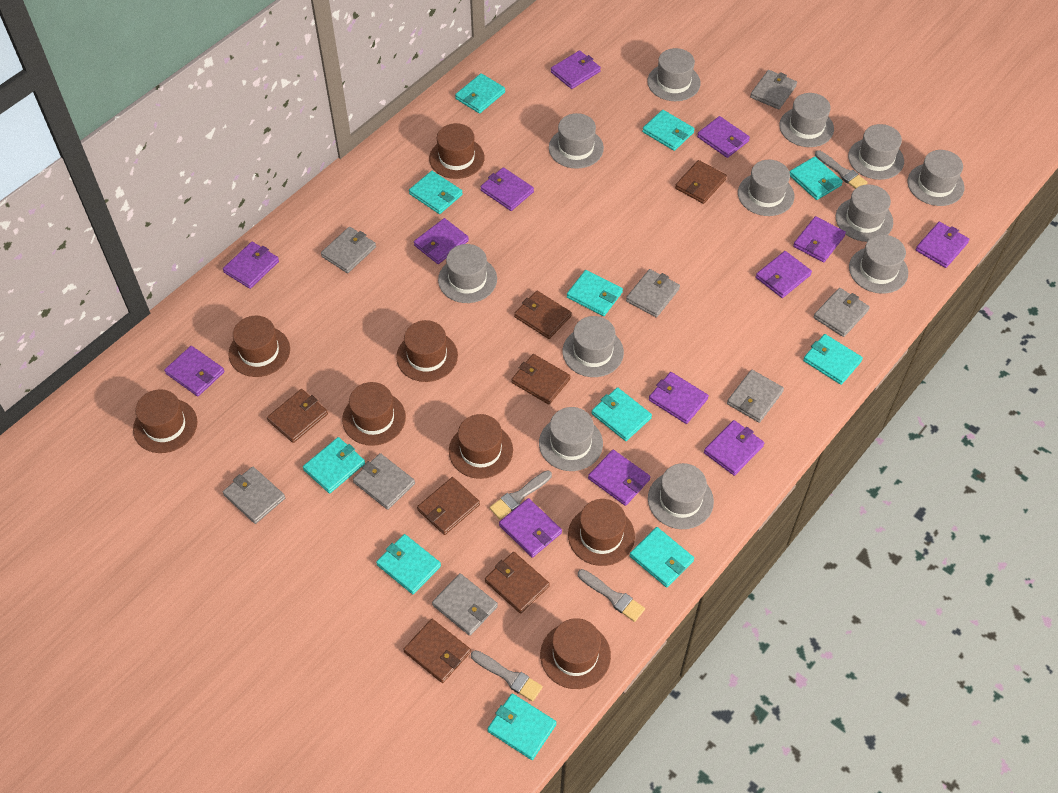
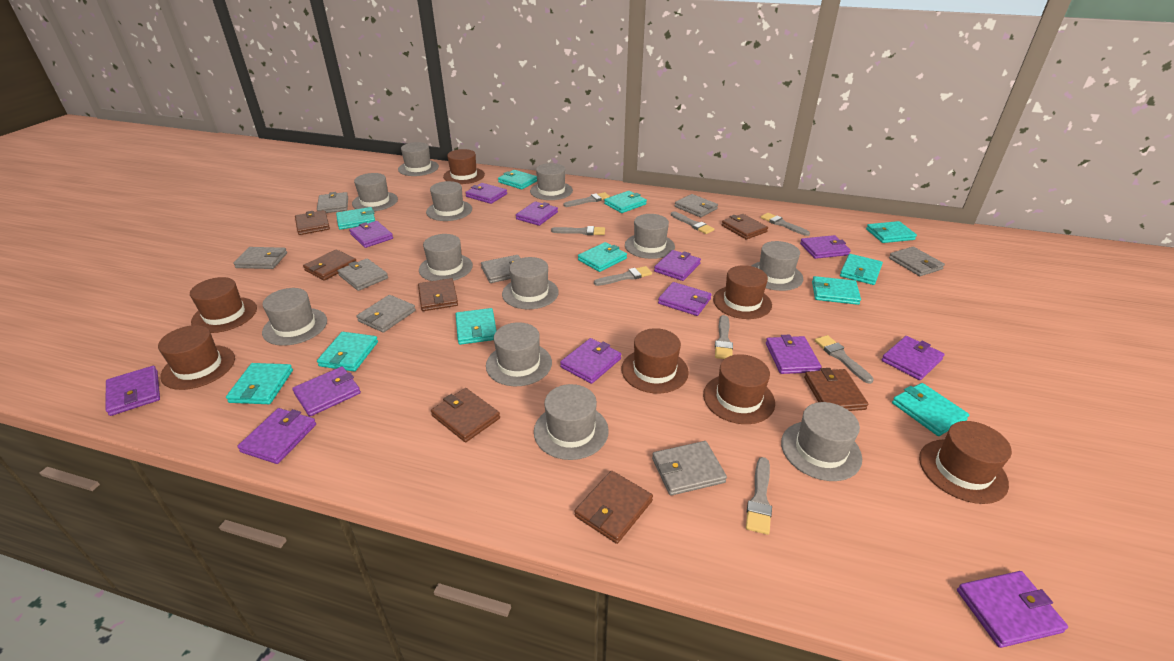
brown hat: 8 -> 7
grey brush: 4 -> 8

